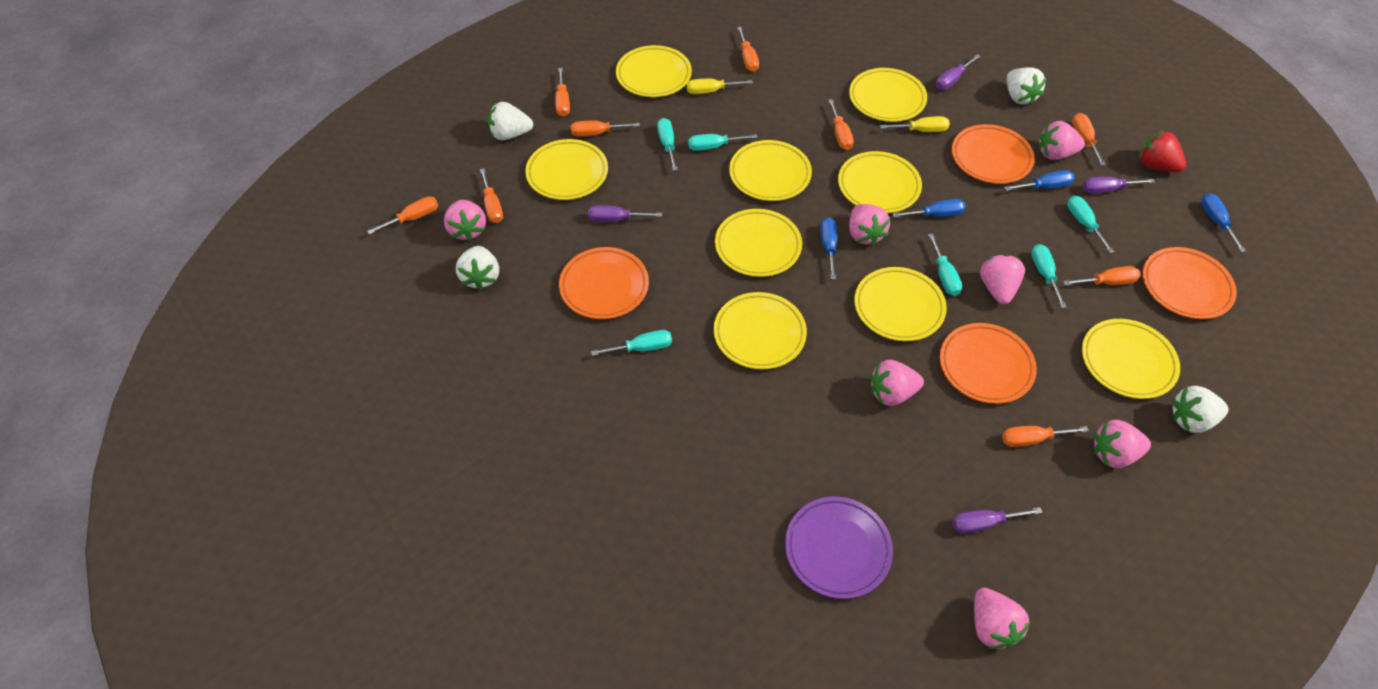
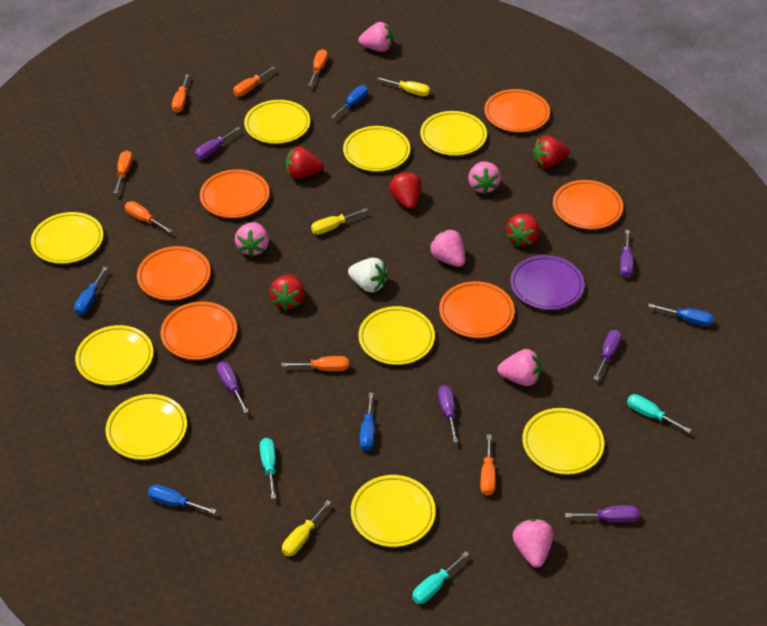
blue screwdriver: 4 -> 5
orange plate: 4 -> 6
orange screwdriver: 9 -> 7
pink strawberry: 7 -> 6
purple screwdriver: 4 -> 6
red strawberry: 1 -> 5
turquoise screwdriver: 6 -> 3
white strawberry: 4 -> 1
yellow screwdriver: 2 -> 3

